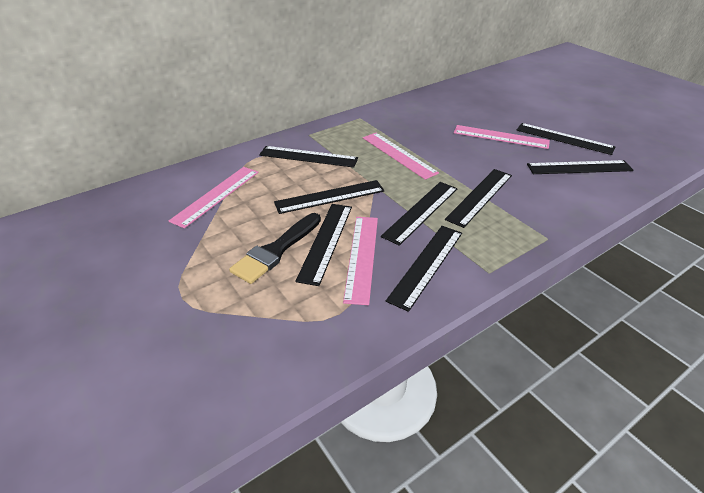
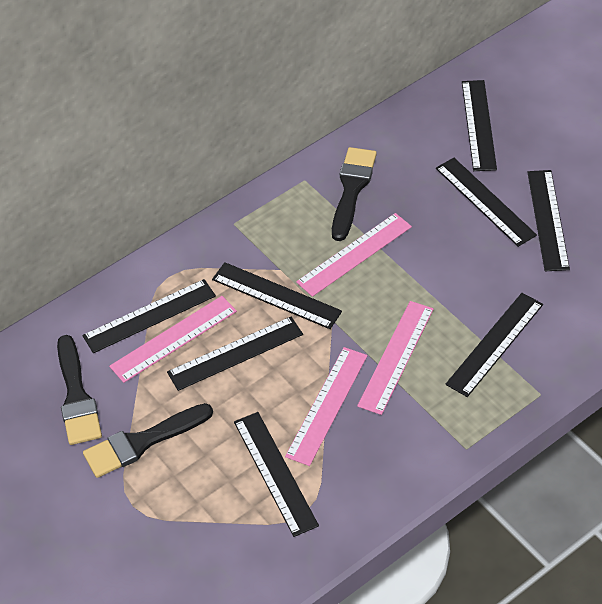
black brush: 1 -> 3

